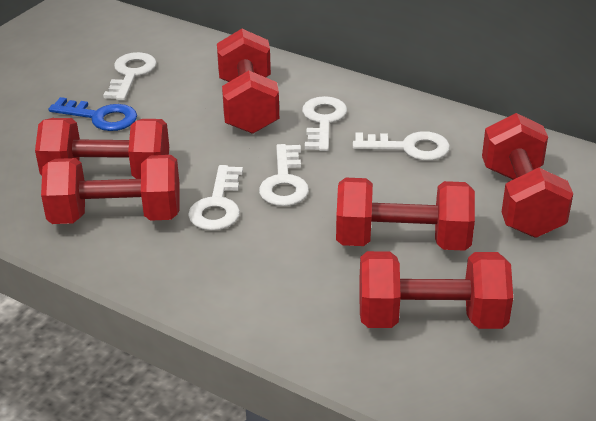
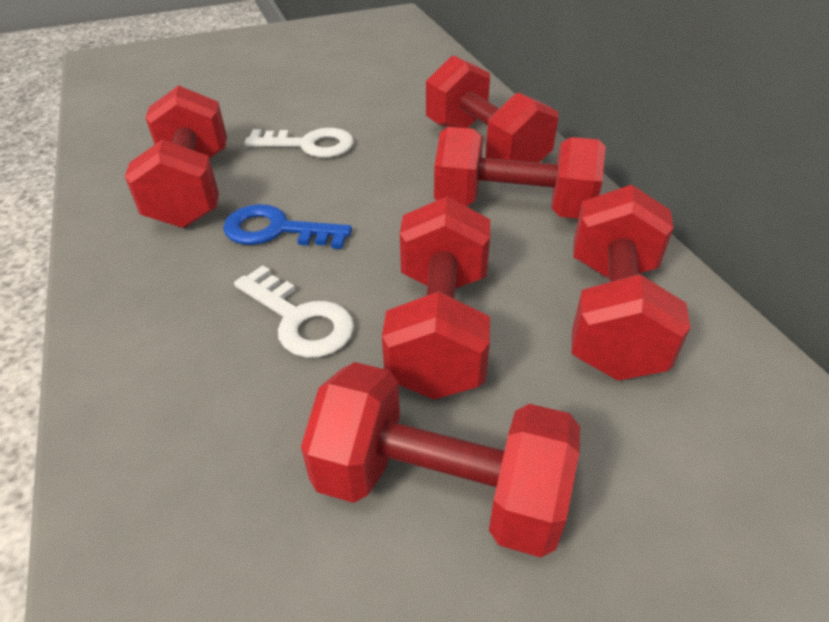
white key: 5 -> 2

